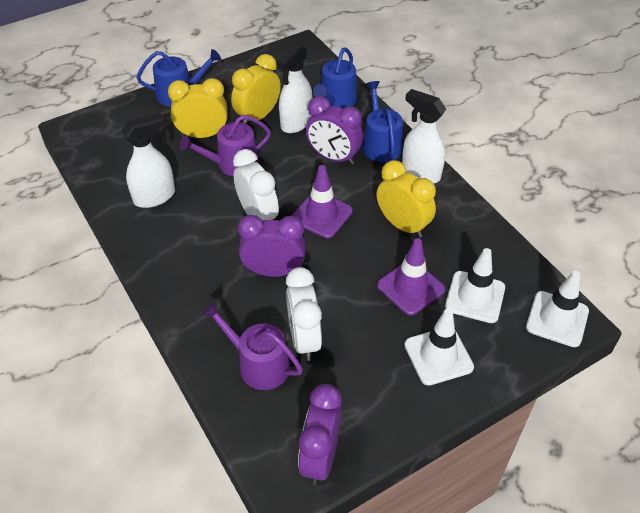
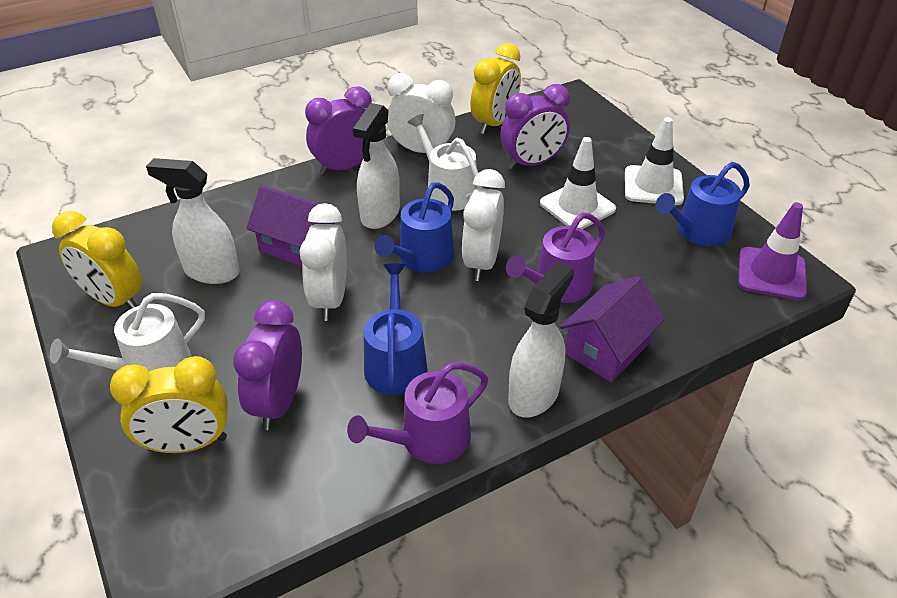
purple house: 0 -> 2
purple traffic cone: 2 -> 1
white clock: 2 -> 3
white traffic cone: 3 -> 2
white watering can: 0 -> 2

